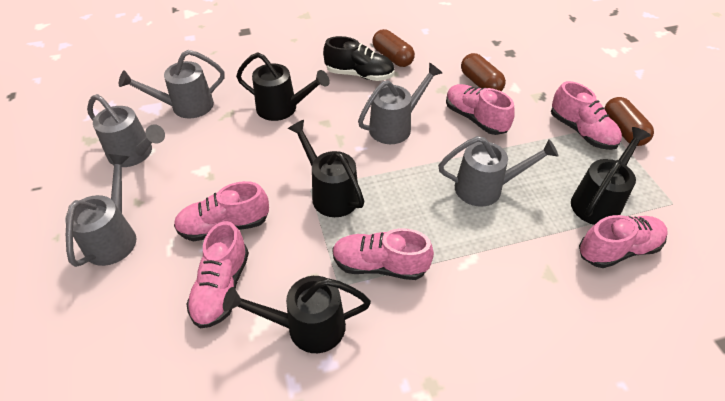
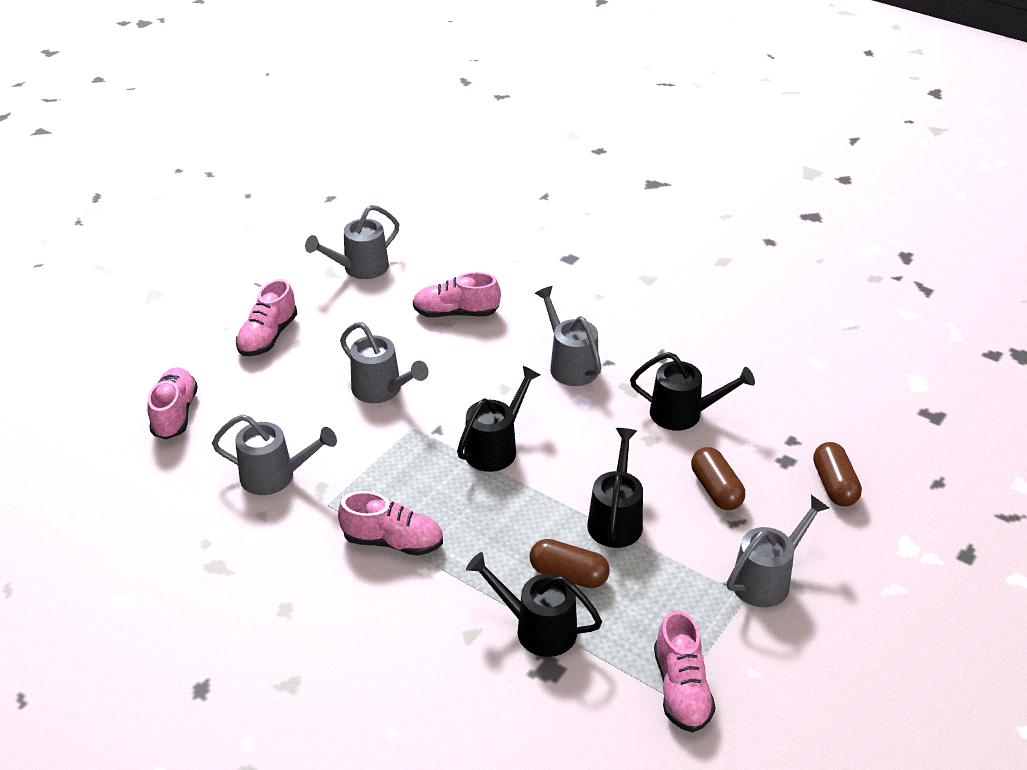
black shoe: 1 -> 0
pink shoe: 6 -> 5

